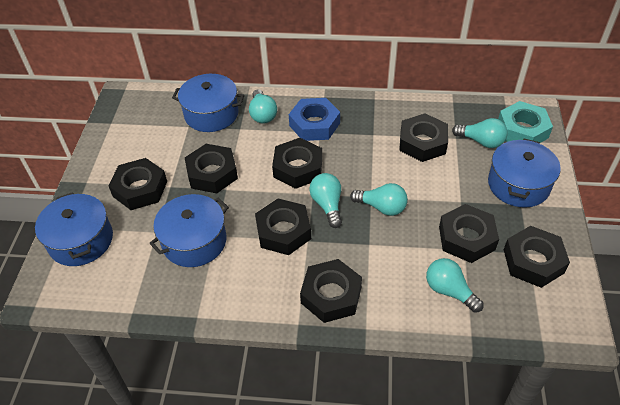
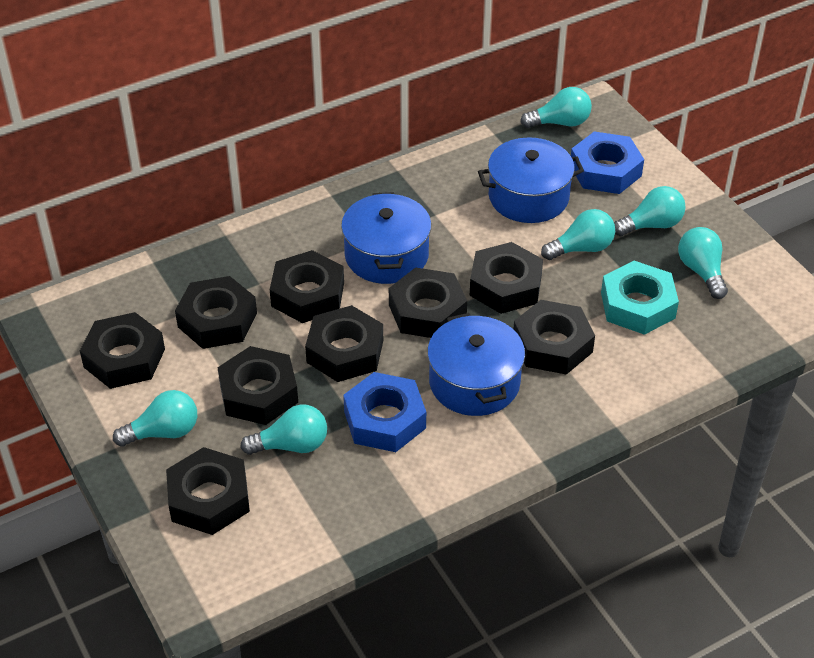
black nut: 8 -> 9
blue nut: 1 -> 2
blue pot: 4 -> 3
turquoise light bulb: 5 -> 6

